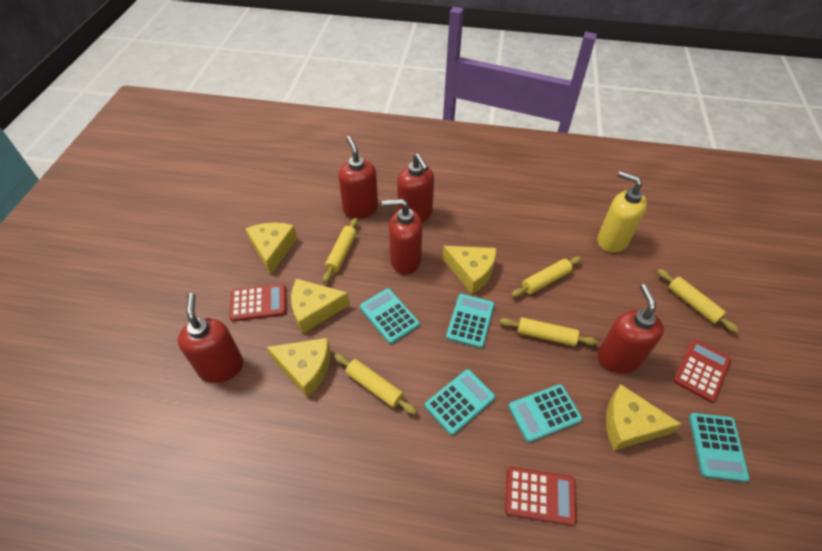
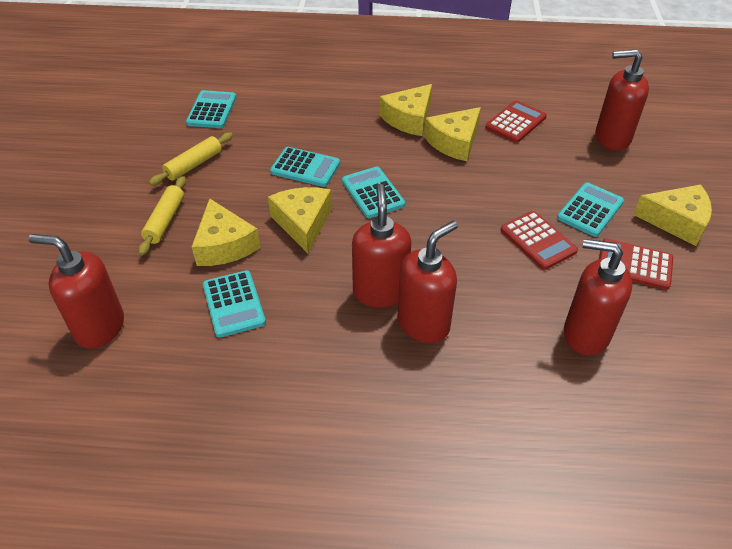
yellow rolling pin: 5 -> 2
yellow soap dispenser: 1 -> 0

